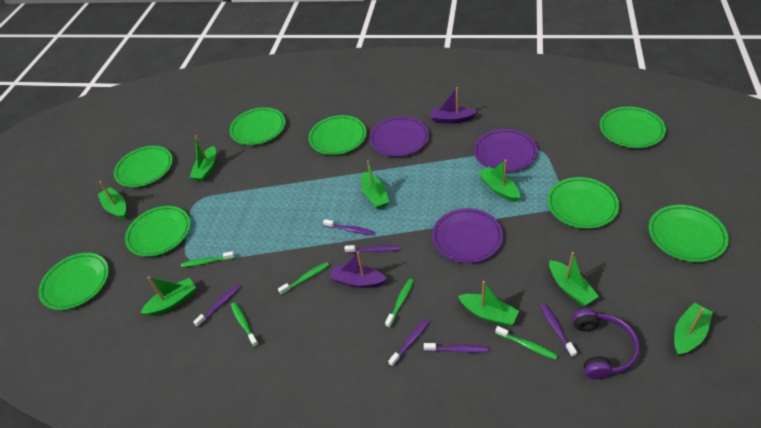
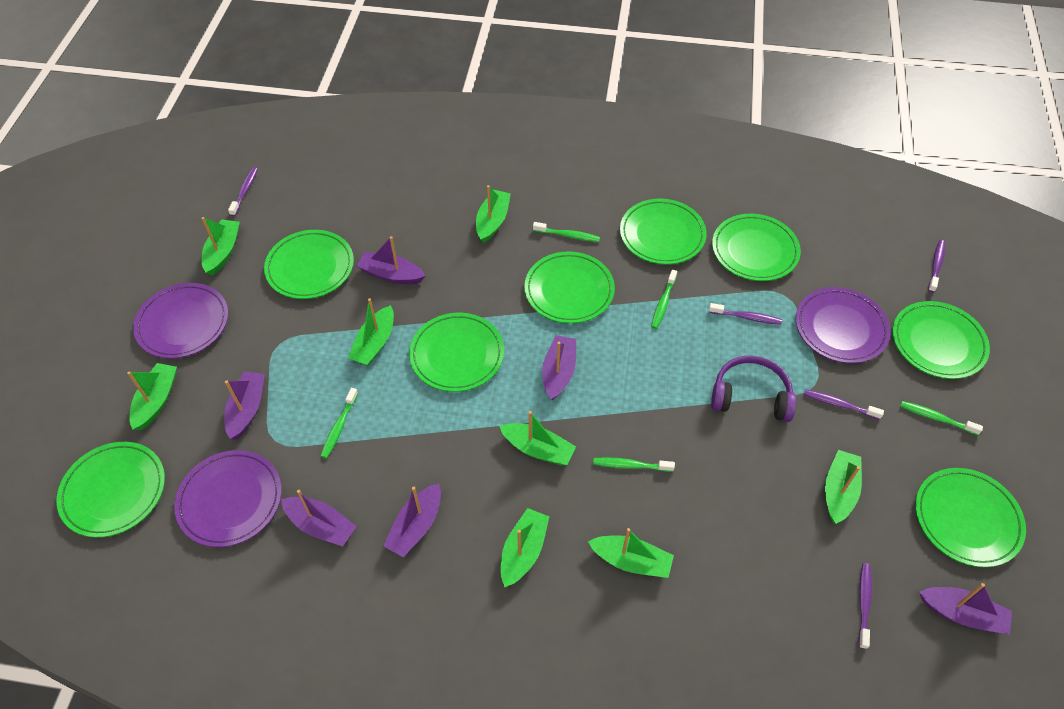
purple boat: 2 -> 6
purple toothbrush: 6 -> 5

